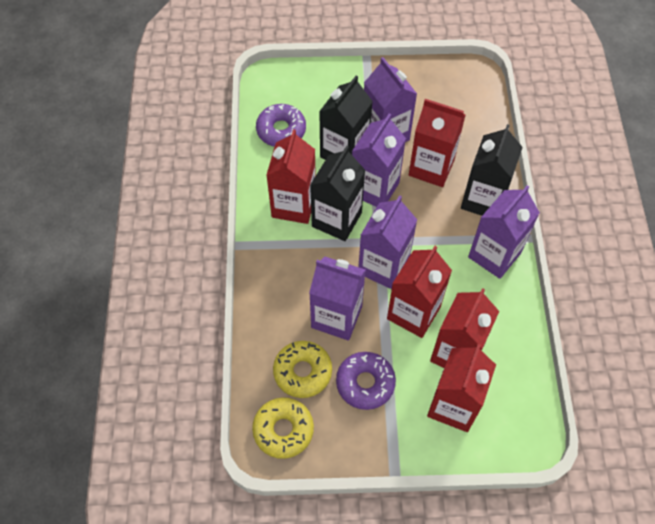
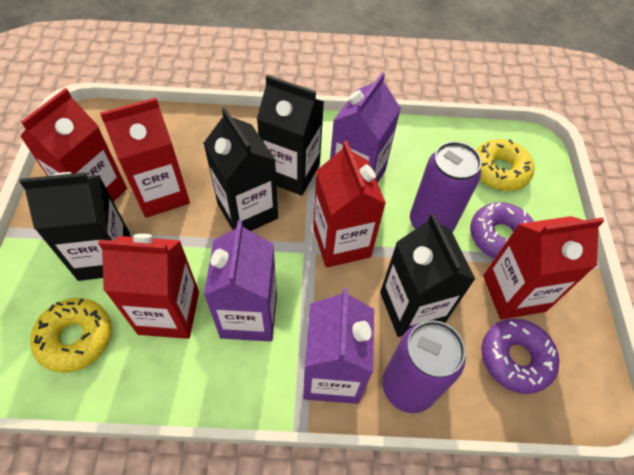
black carton: 3 -> 4
purple can: 0 -> 2
purple carton: 5 -> 3

